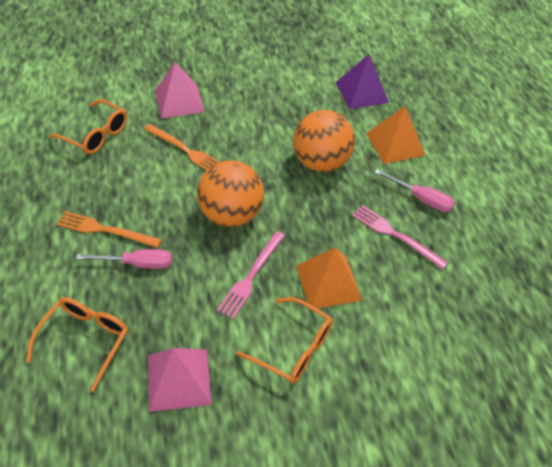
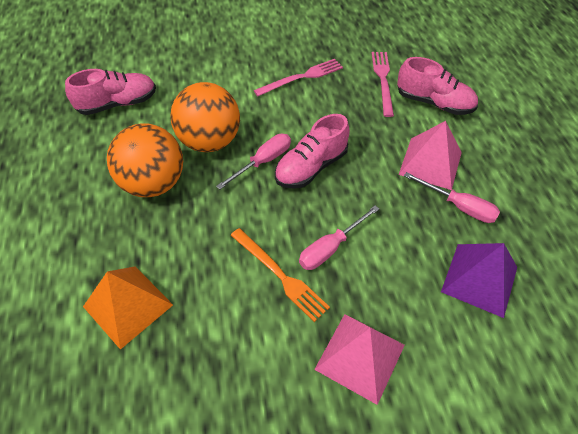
orange fork: 2 -> 1
orange glasses: 3 -> 0
orange pyramid: 2 -> 1
pink screwdriver: 2 -> 3
pink shoe: 0 -> 3

